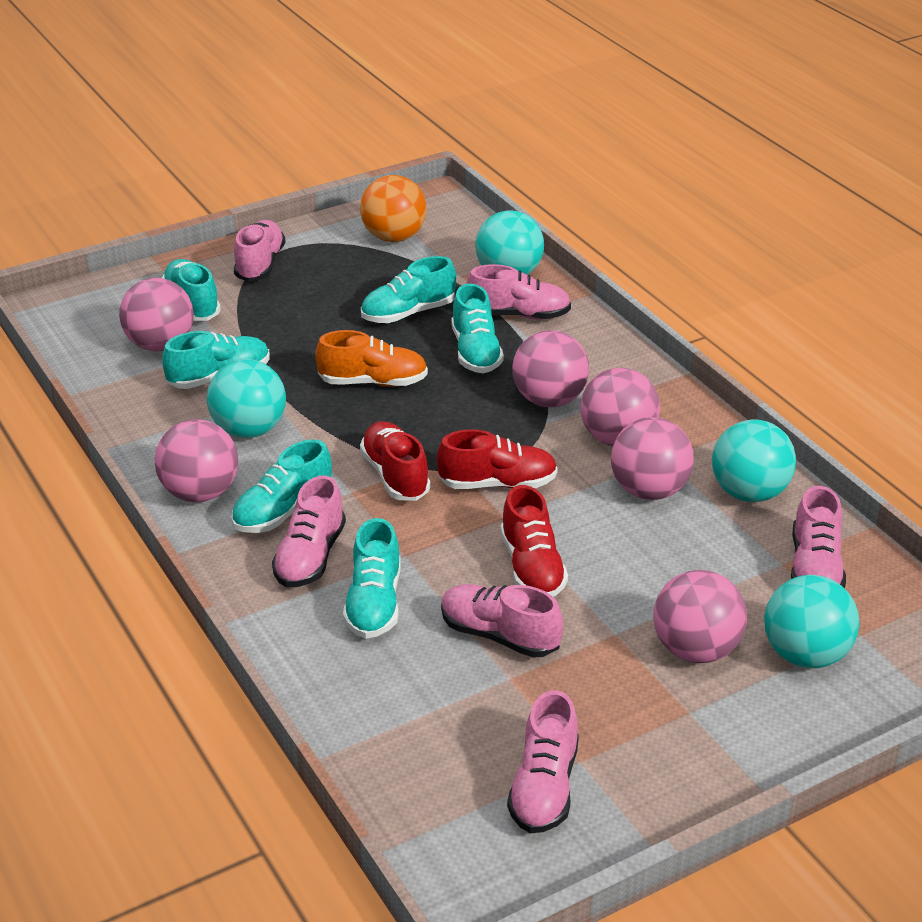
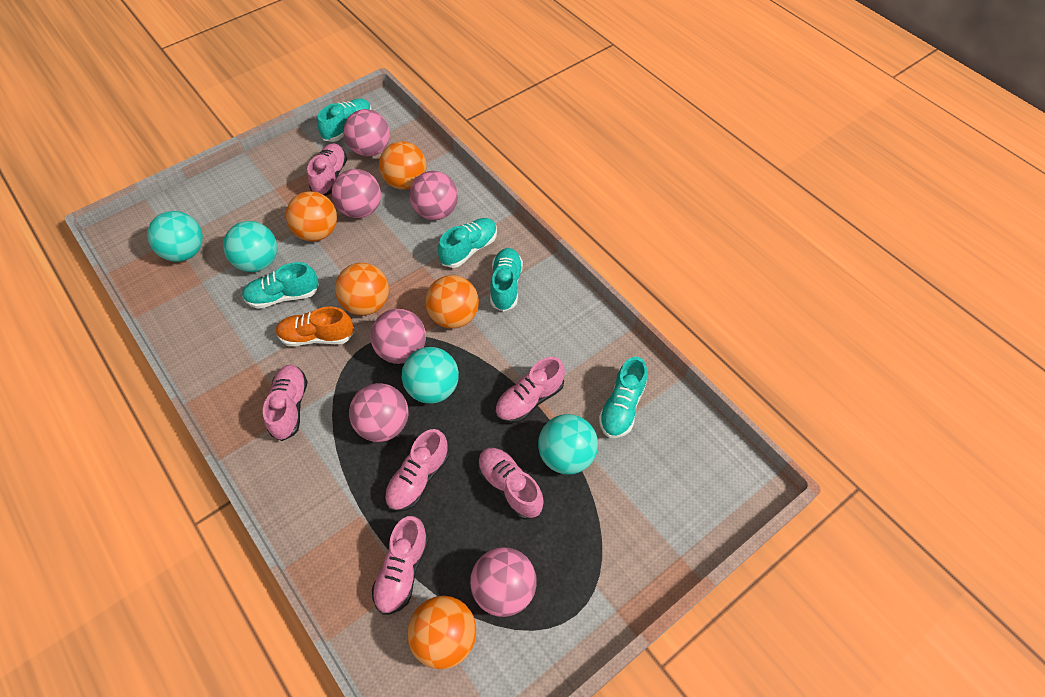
orange ball: 1 -> 5
red shoe: 3 -> 0
turquoise shoe: 6 -> 5

